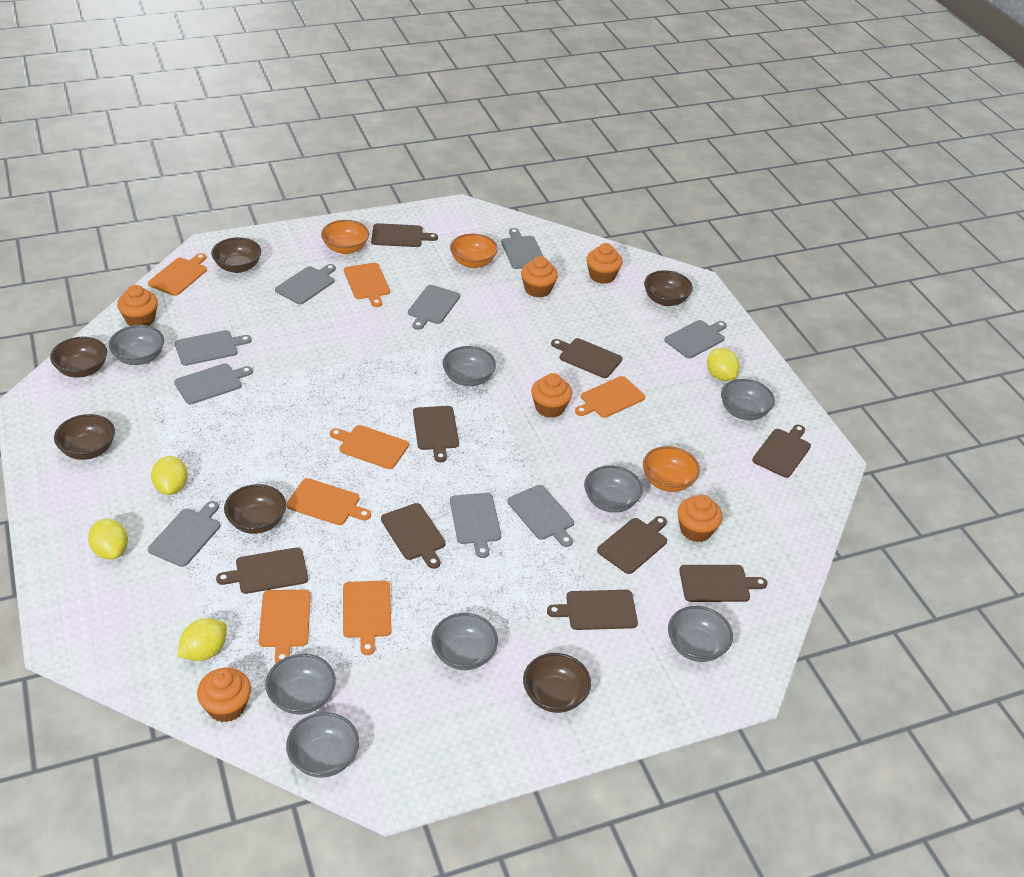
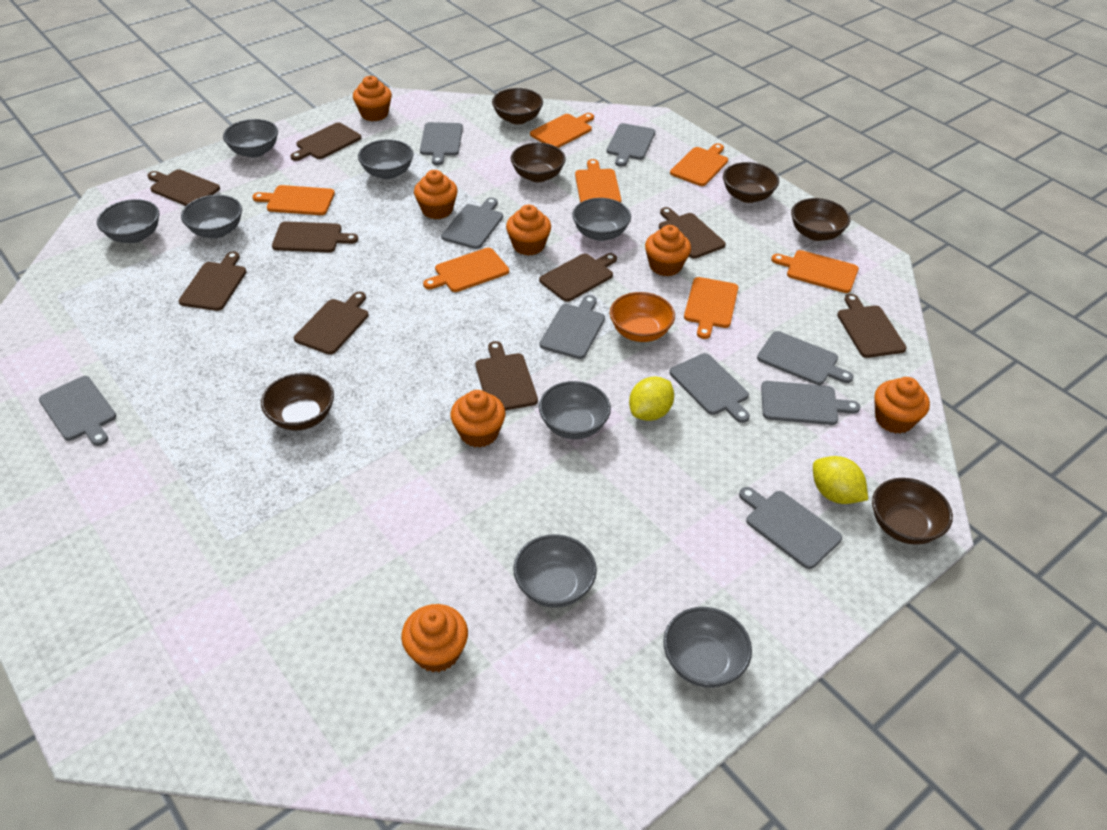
orange bowl: 3 -> 1
orange cupcake: 6 -> 7
yellow lemon: 4 -> 2

